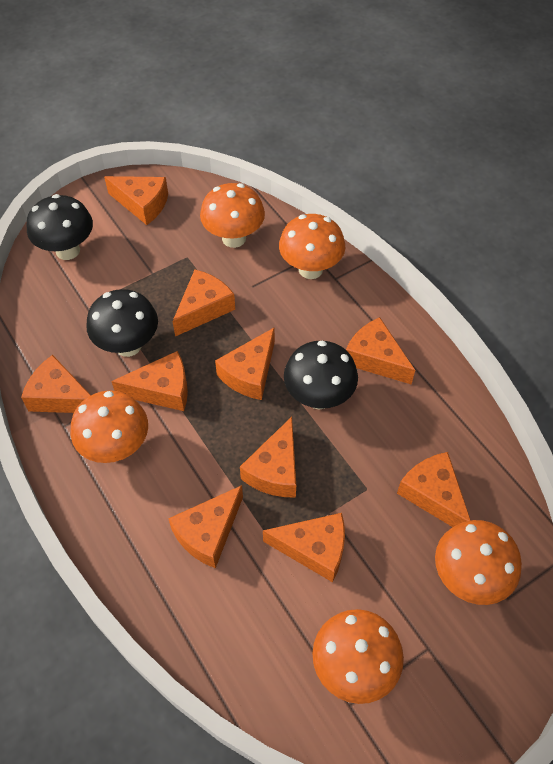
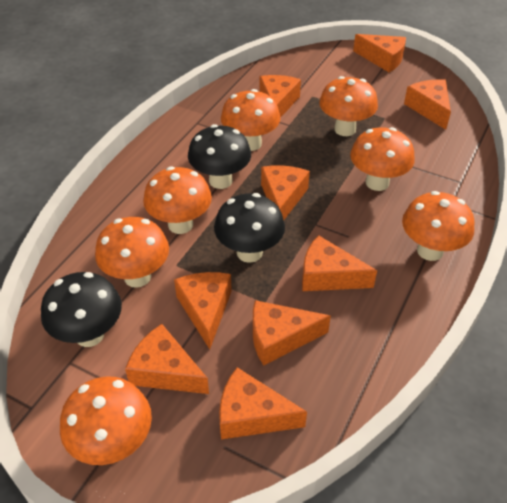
orange cheese: 10 -> 9
orange mushroom: 5 -> 7

